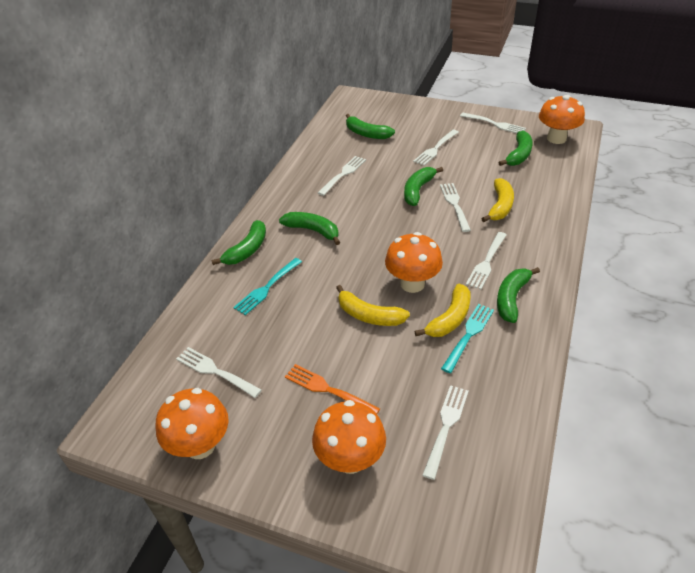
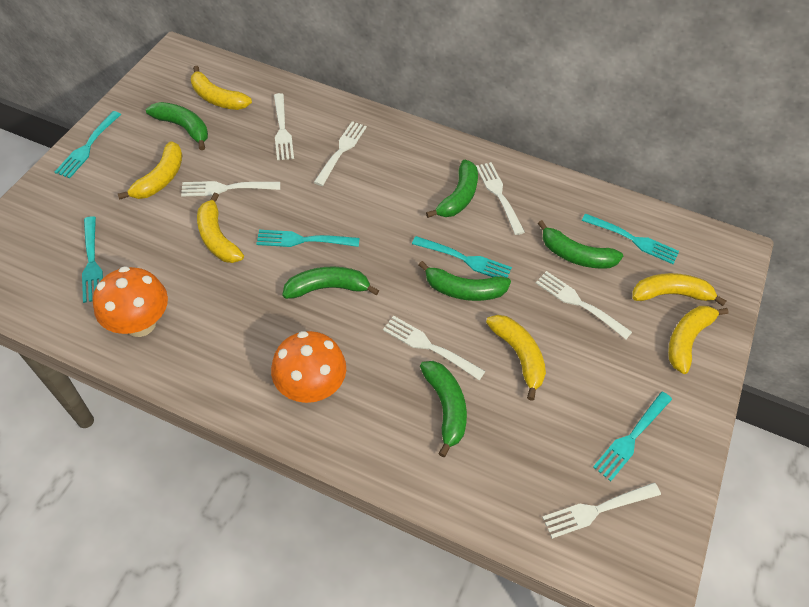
orange fork: 1 -> 0
orange mushroom: 4 -> 2
turquoise fork: 2 -> 6
yellow banana: 3 -> 6

